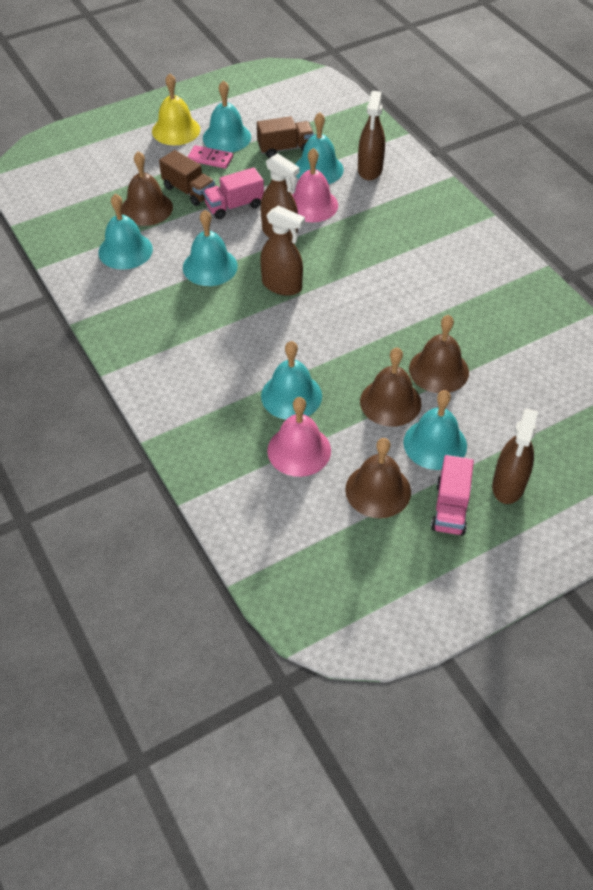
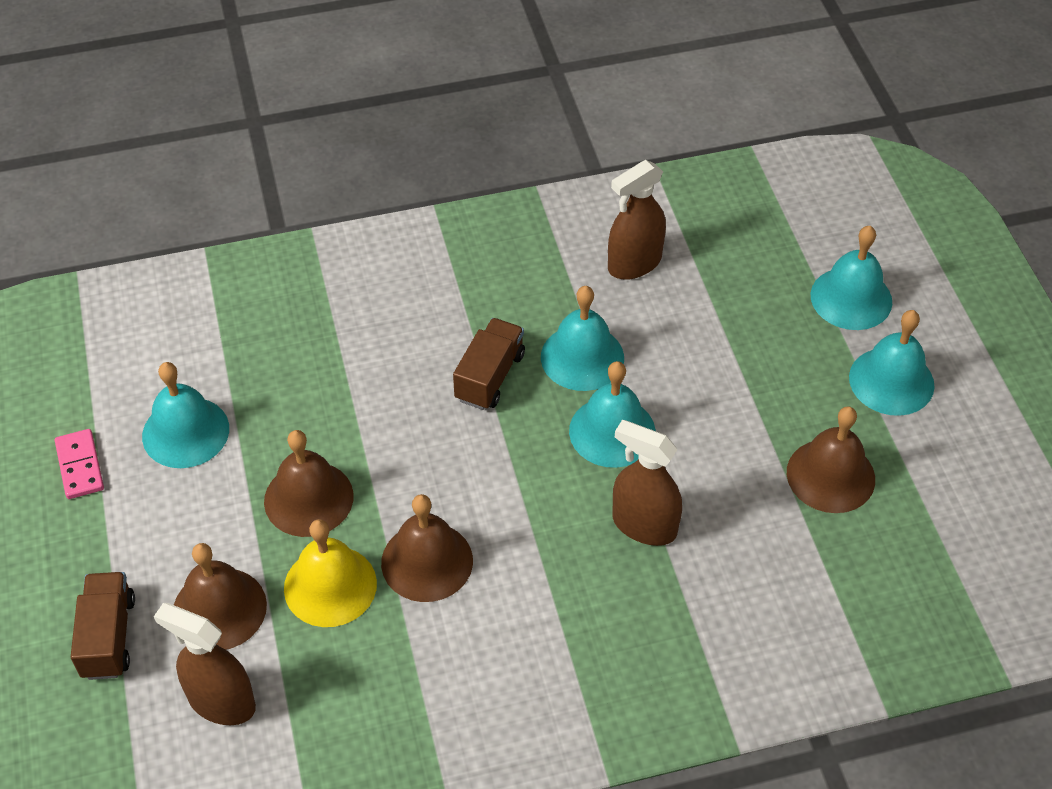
brown spray bottle: 4 -> 3
pink bell: 2 -> 0
pink truck: 2 -> 0
turquoise bell: 6 -> 5

